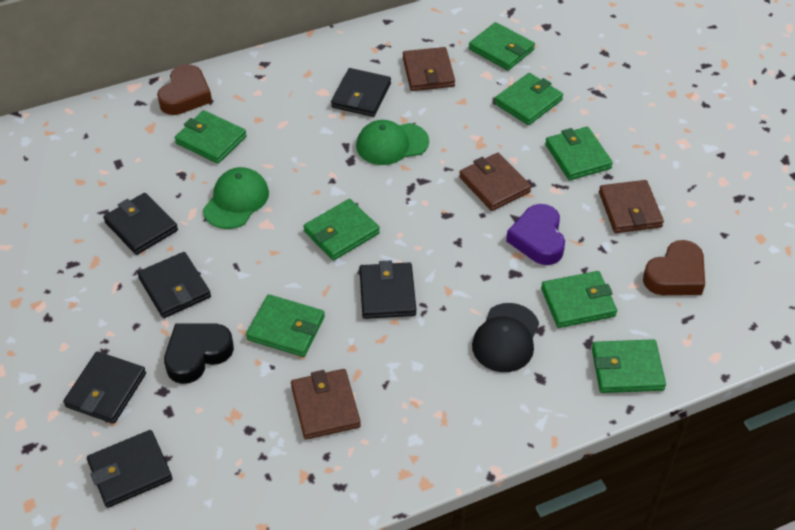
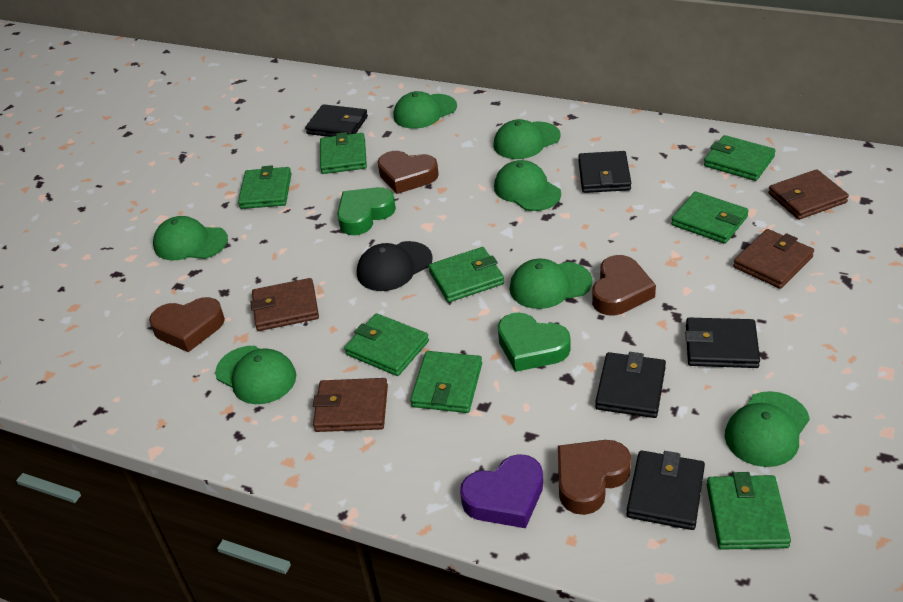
black heart: 1 -> 0
black wallet: 6 -> 5
brown heart: 2 -> 4
green cap: 2 -> 7
green heart: 0 -> 2

